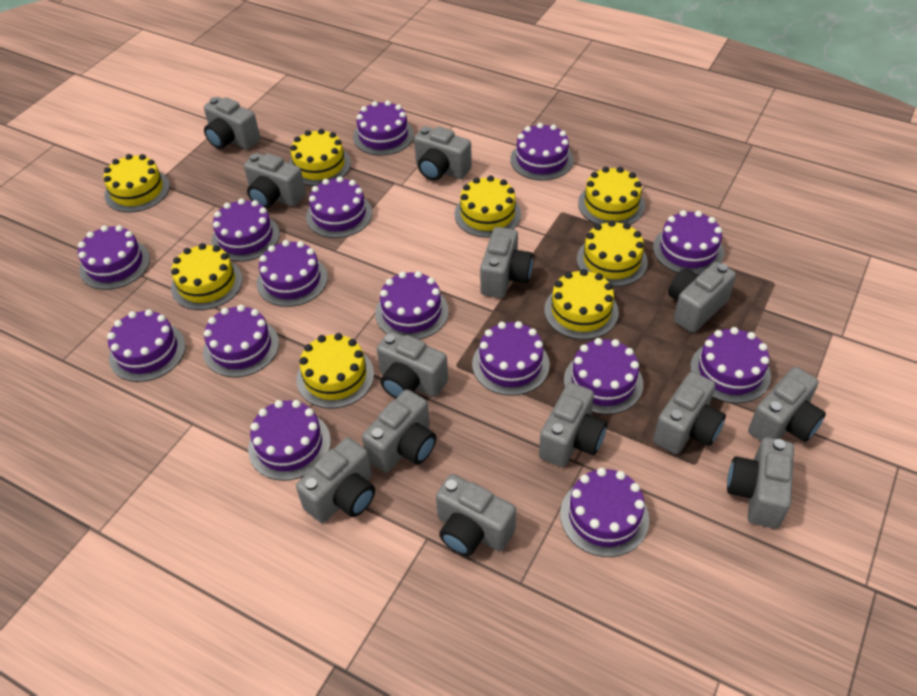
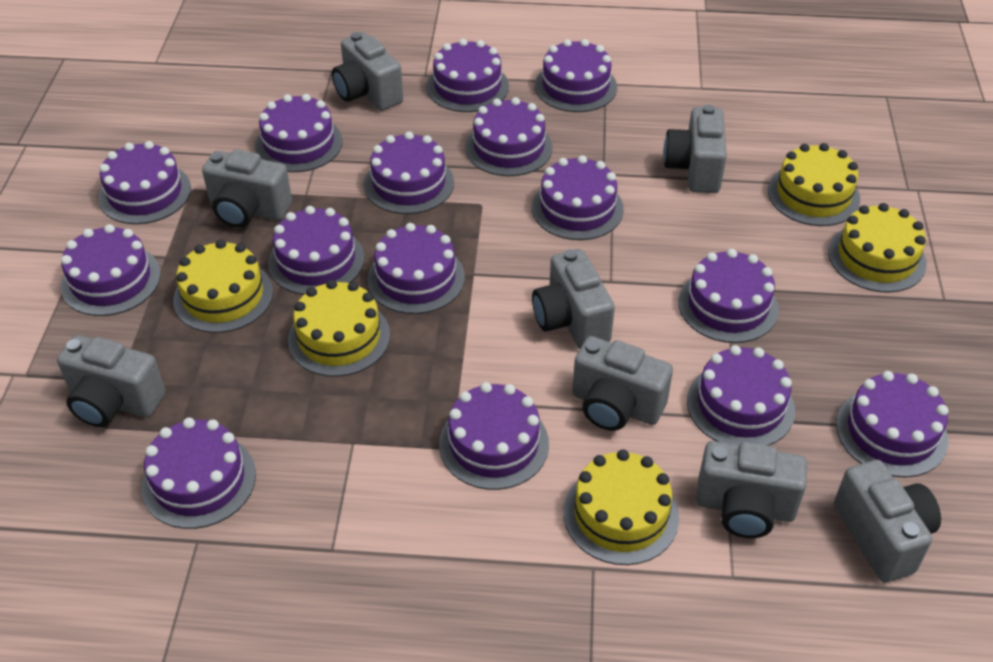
grey camera: 13 -> 8
yellow cake: 8 -> 5

